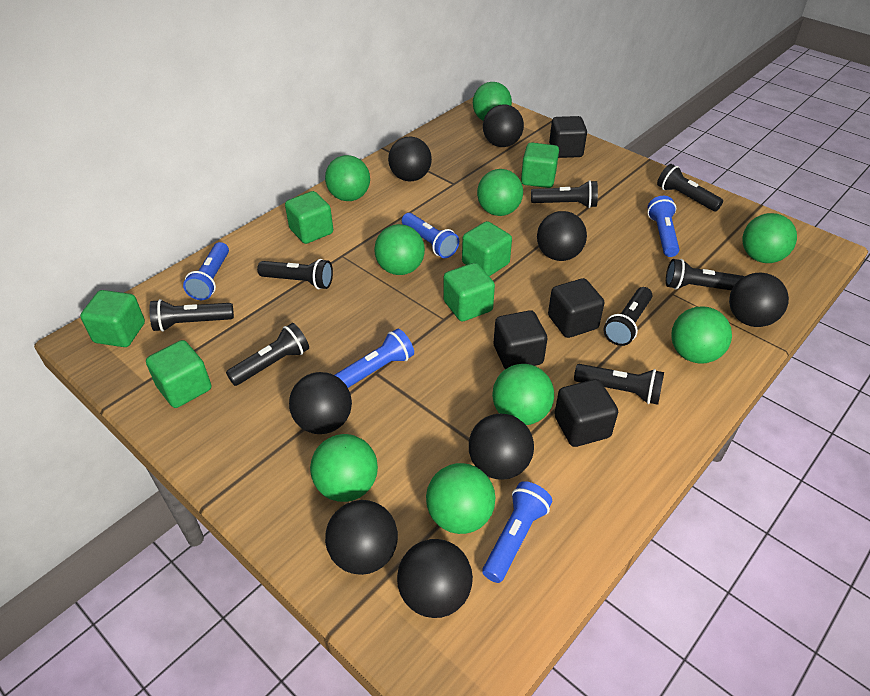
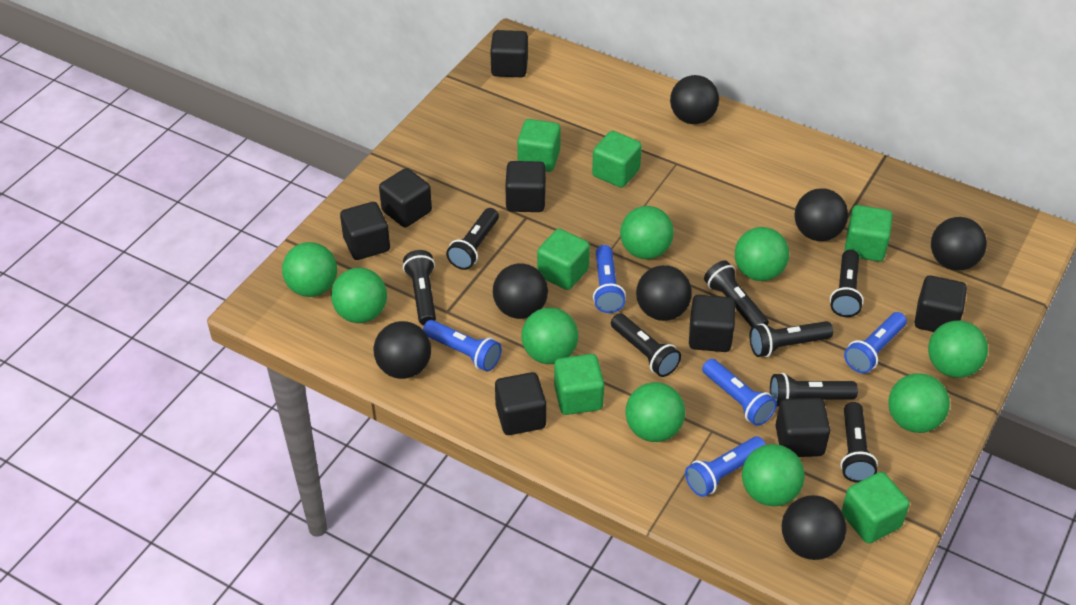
black ball: 8 -> 7
black cube: 4 -> 8

